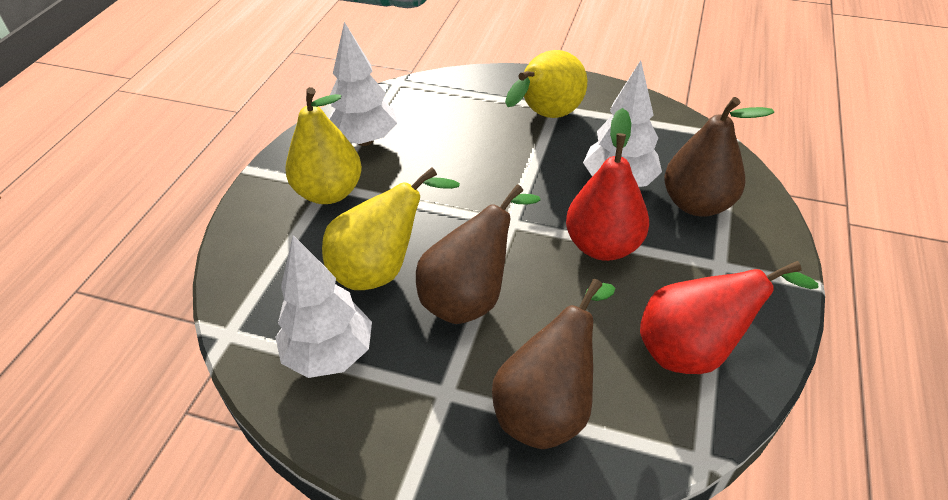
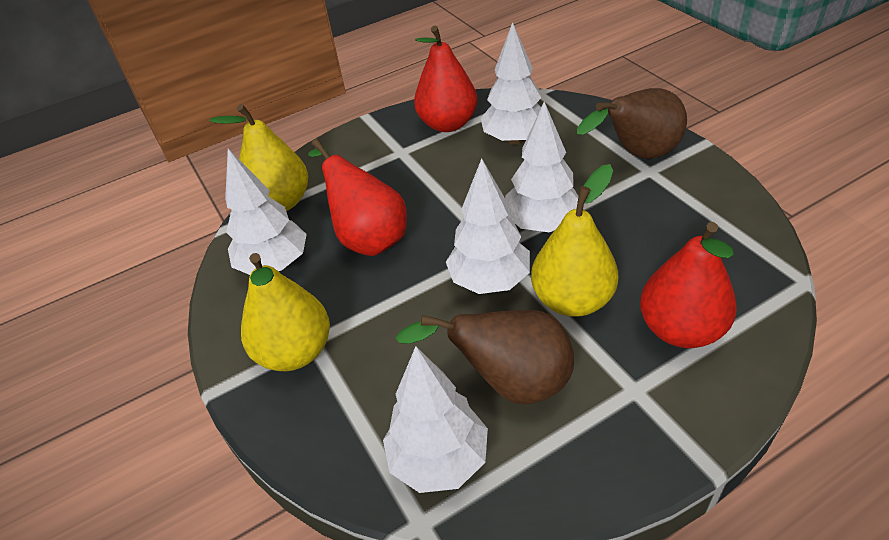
brown pear: 3 -> 2
red pear: 2 -> 3
white tree: 3 -> 5

